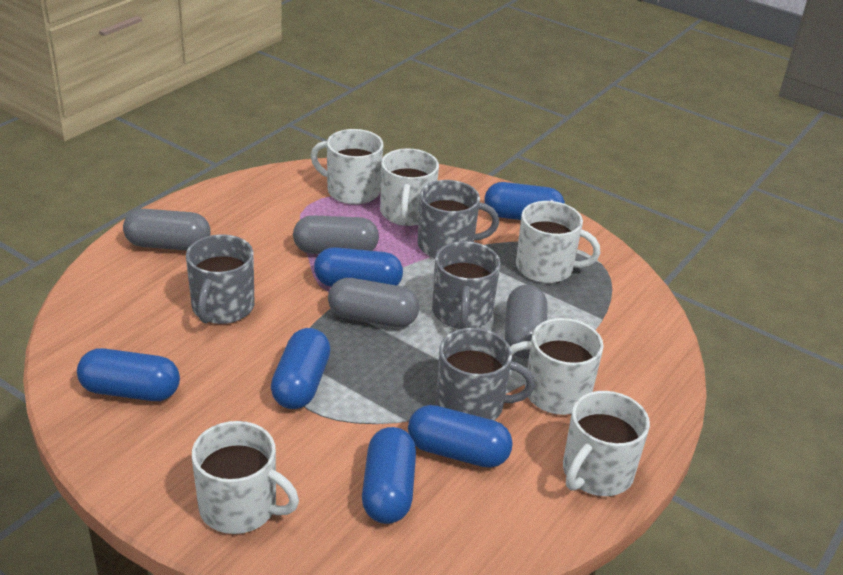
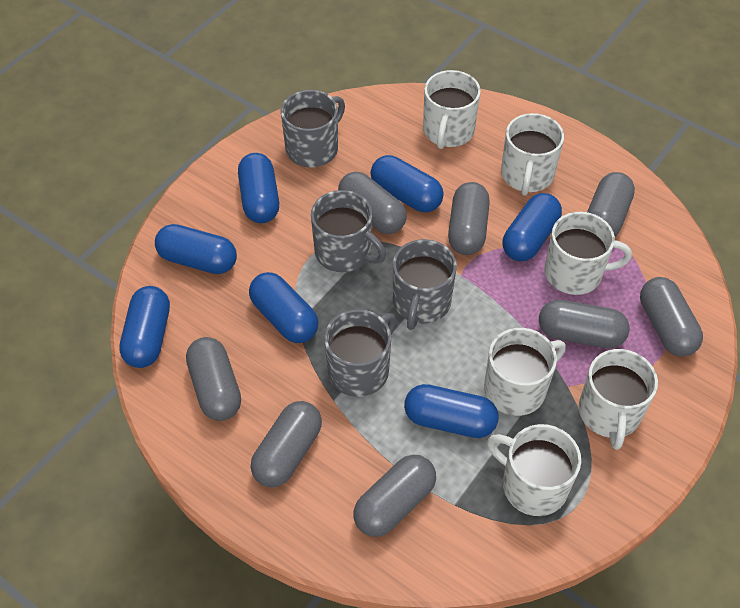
blue capsule: 6 -> 7
grey capsule: 4 -> 8

